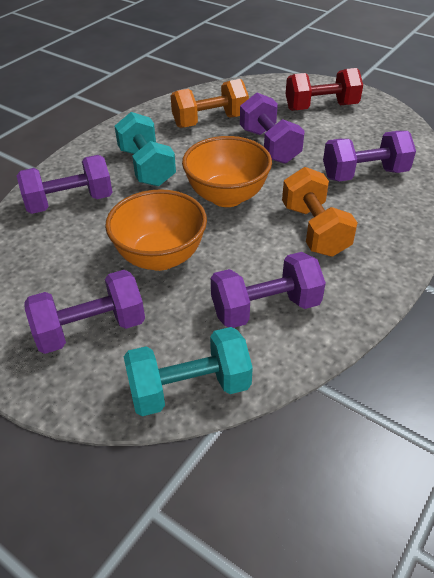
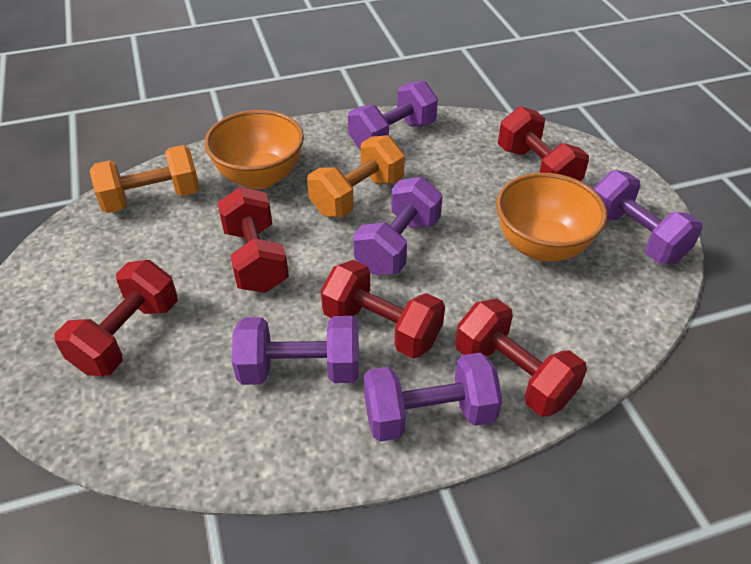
red dumbbell: 1 -> 5
turquoise dumbbell: 2 -> 0

